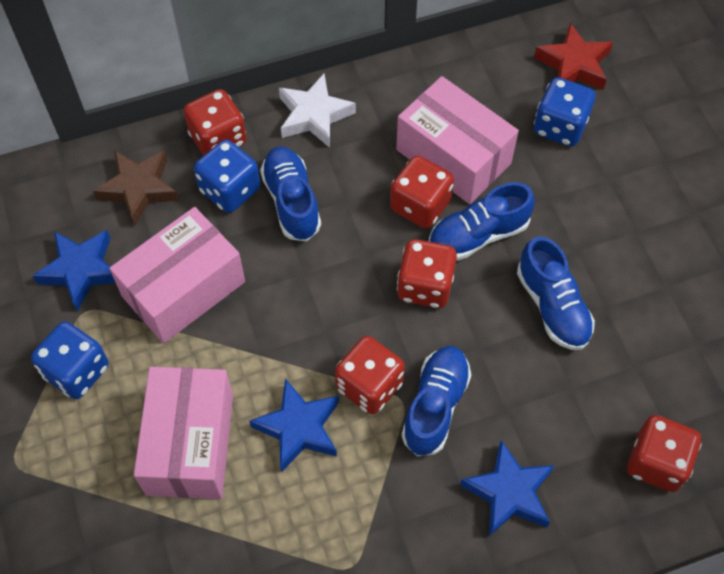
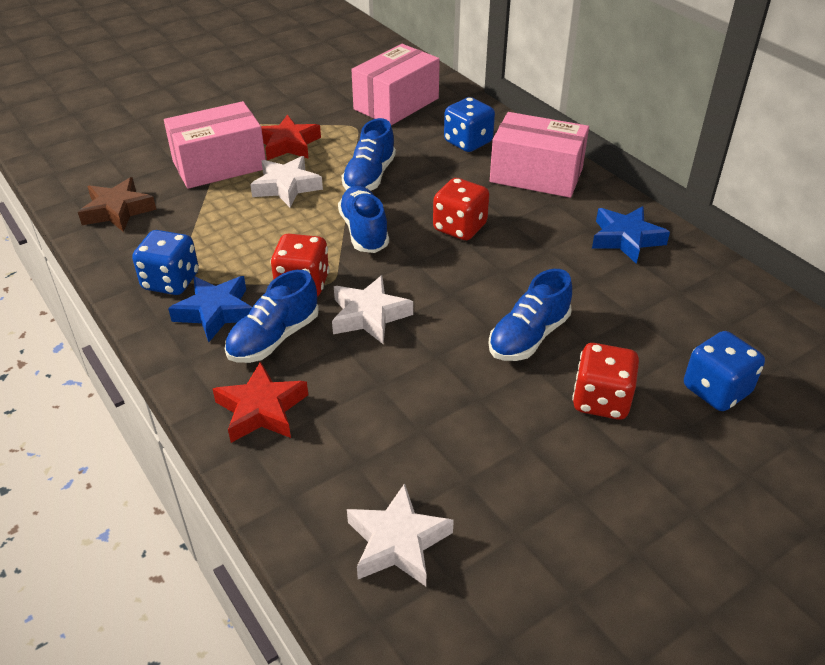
blue star: 3 -> 2
red dice: 5 -> 3
red star: 1 -> 2
white star: 1 -> 3

